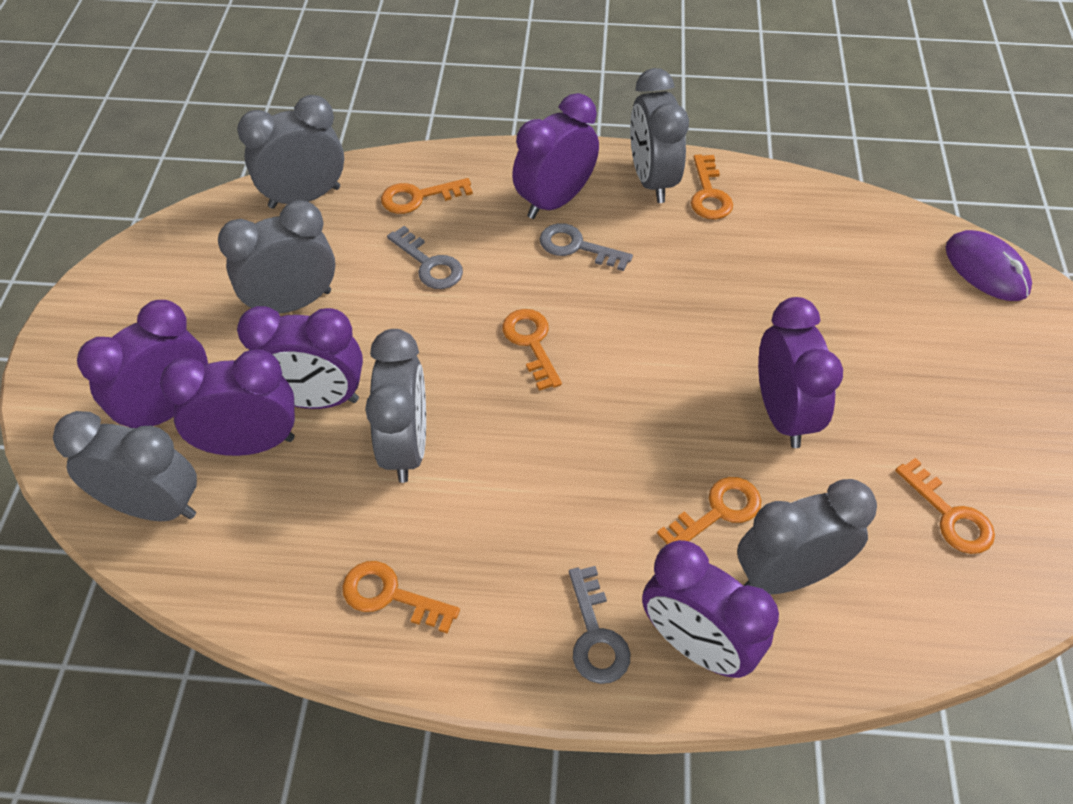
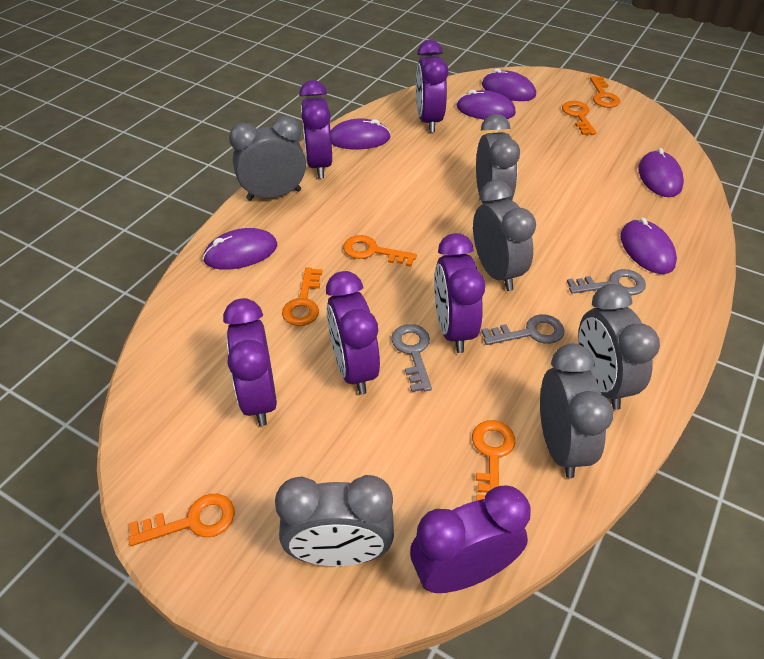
purple mouse: 1 -> 6

